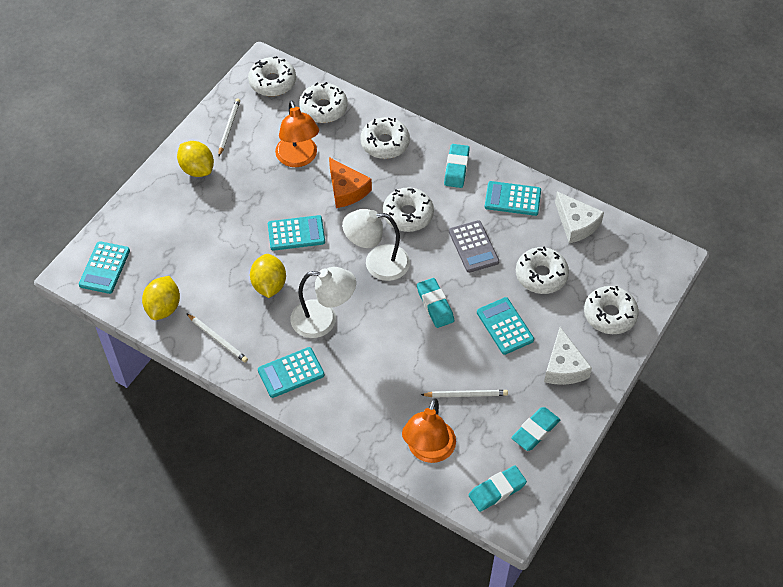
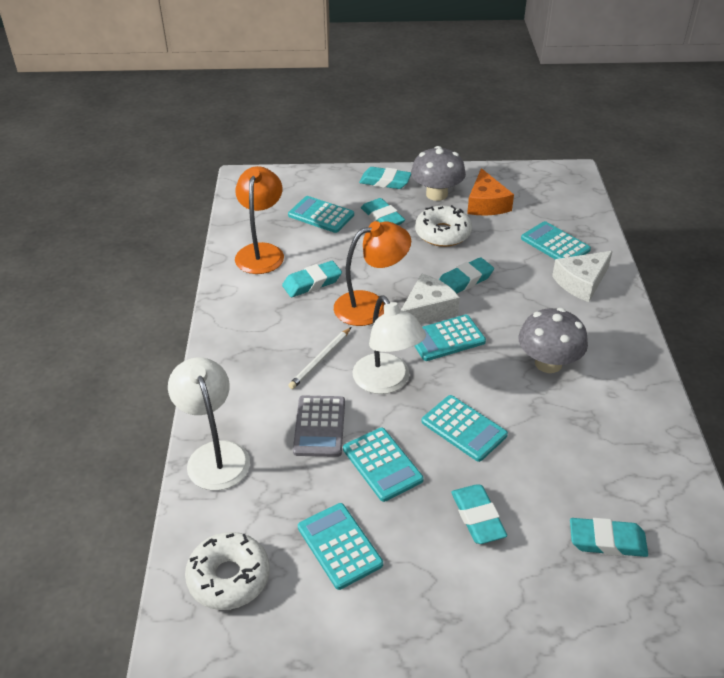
grey mushroom: 0 -> 2
turquoise calculator: 5 -> 6
turquoise eraser: 4 -> 6
white donut: 6 -> 2
white pencil: 3 -> 1
yellow lemon: 3 -> 0

